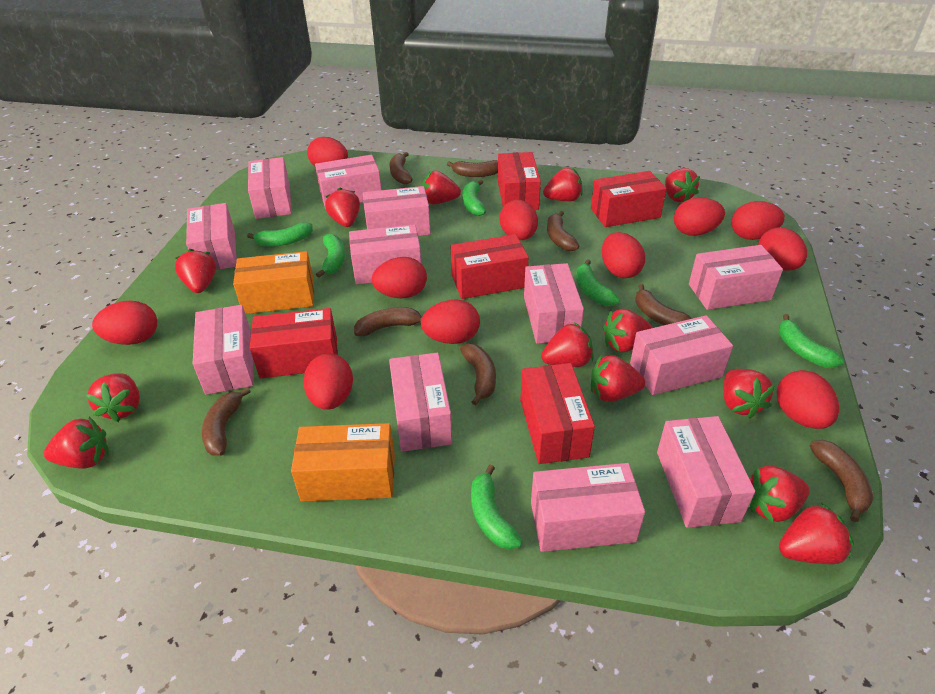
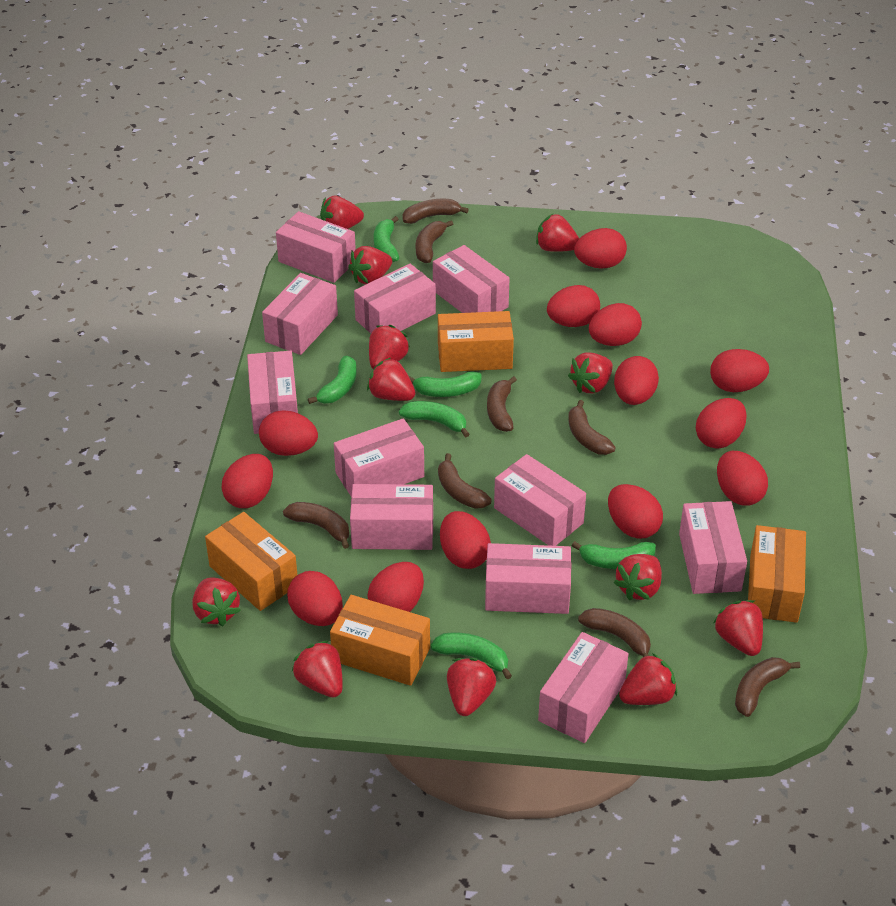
orange box: 2 -> 4
pink box: 12 -> 11
red box: 5 -> 0
red egg: 11 -> 13
red strawberry: 13 -> 12

